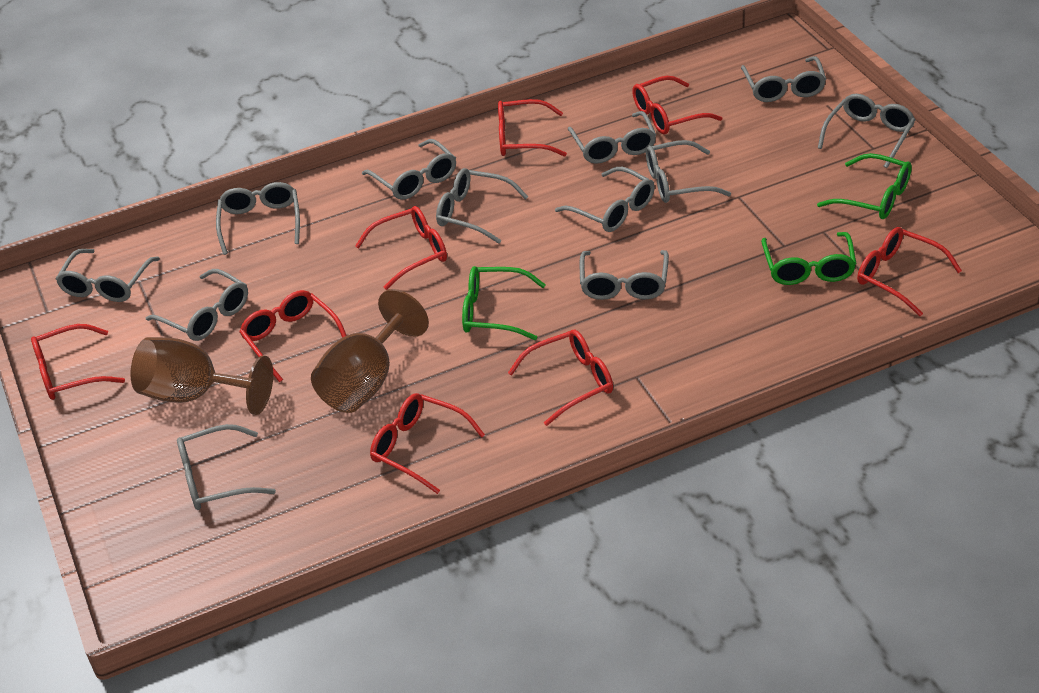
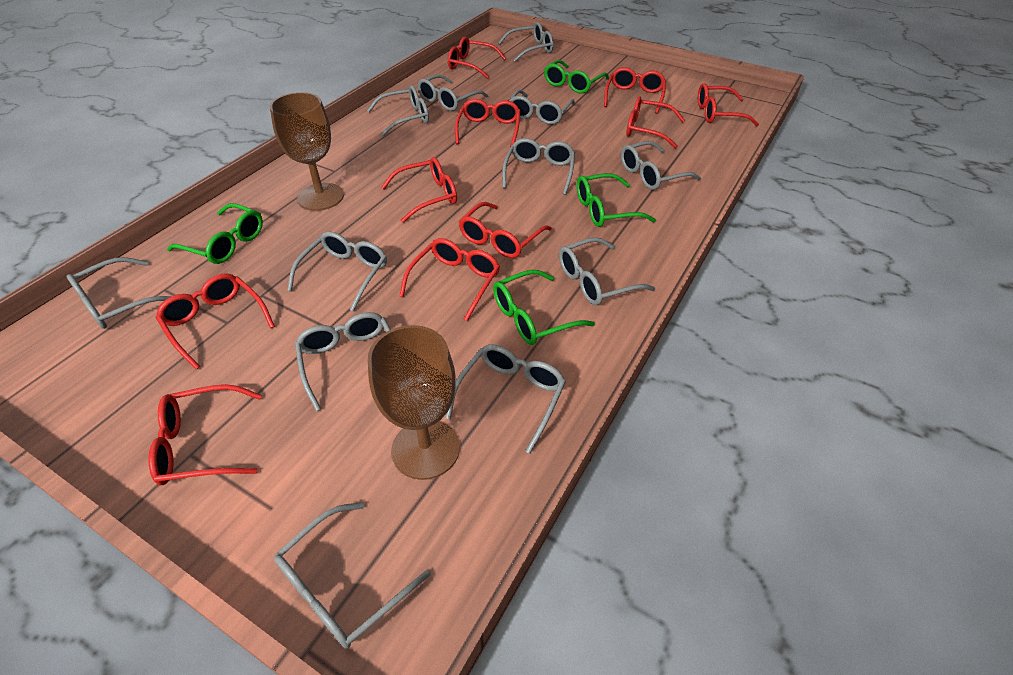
green glasses: 3 -> 4
red glasses: 8 -> 10

